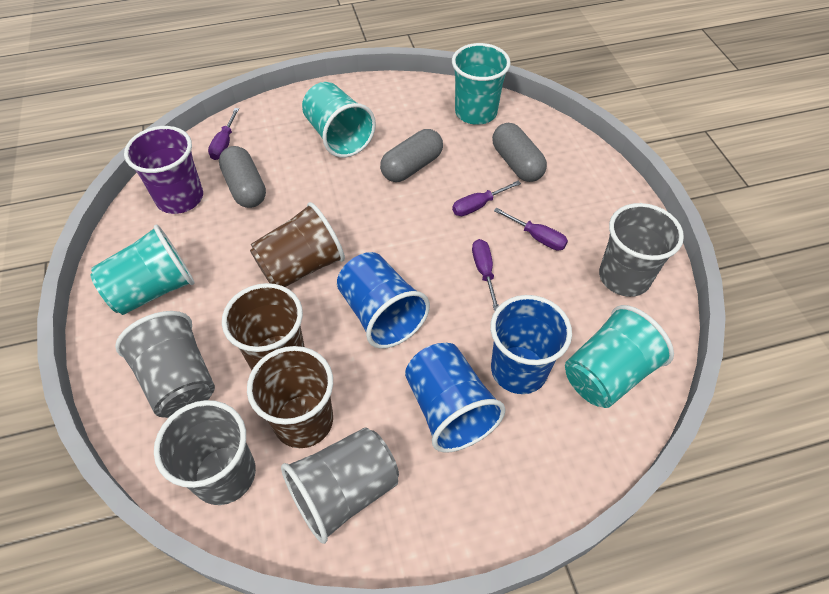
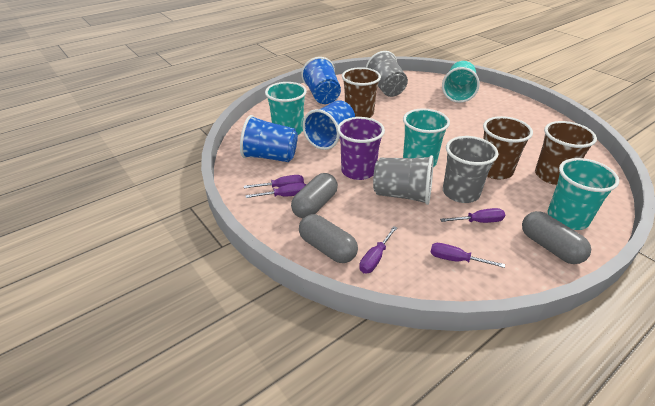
grey cup: 4 -> 3
purple screwdriver: 4 -> 5

